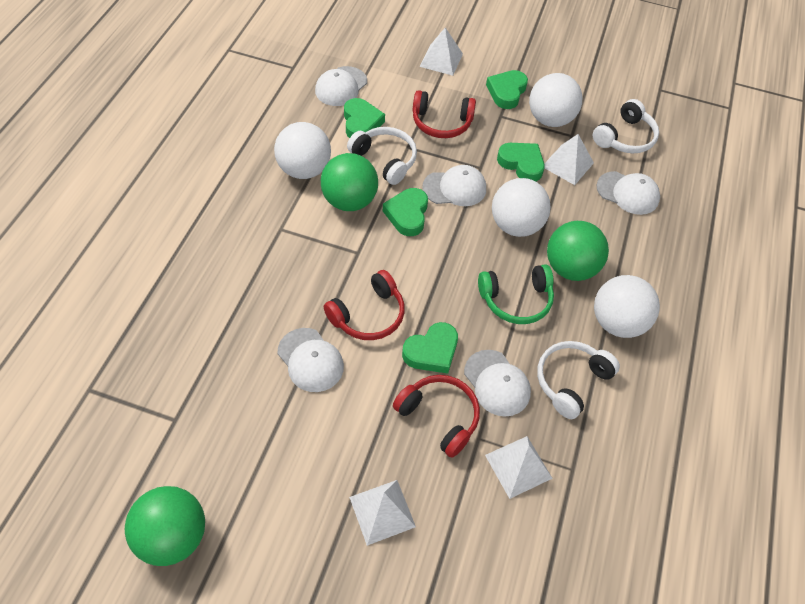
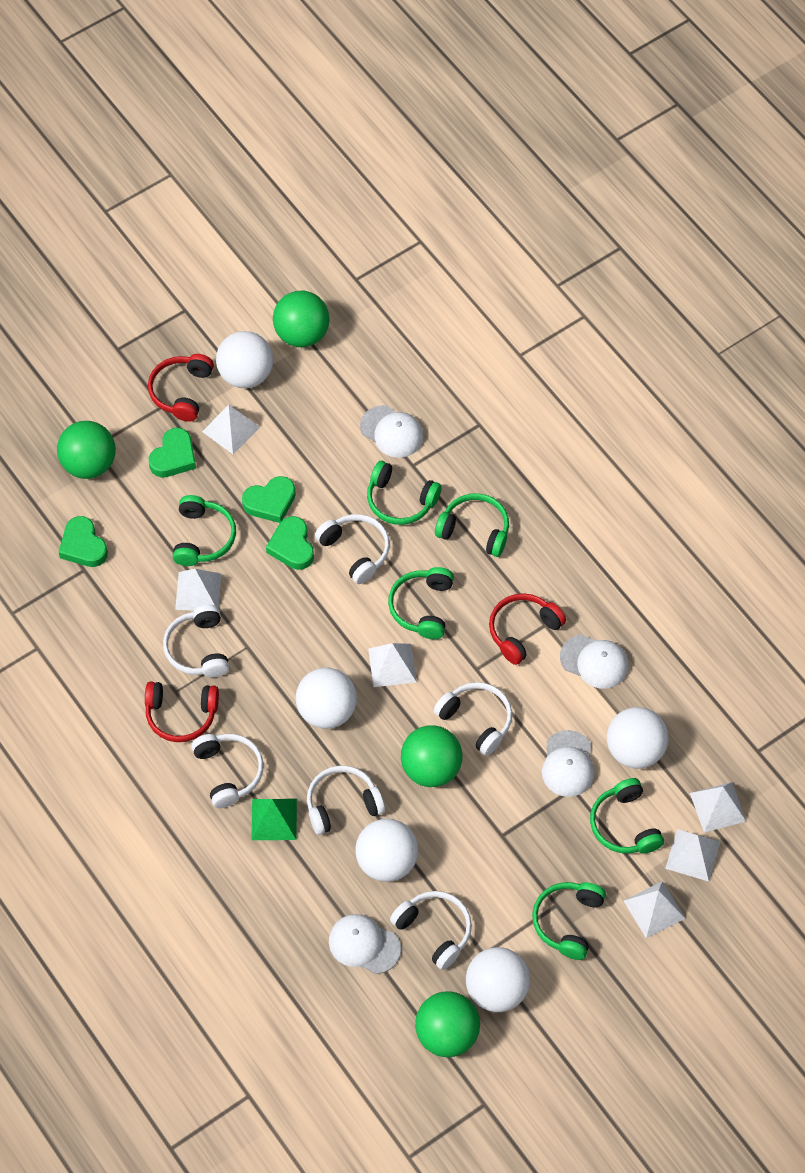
green ball: 3 -> 4
green headphones: 1 -> 6
green heart: 5 -> 4
green pyramid: 0 -> 1
white ball: 4 -> 5
white cap: 5 -> 4
white headphones: 3 -> 6
white pyramid: 4 -> 6

